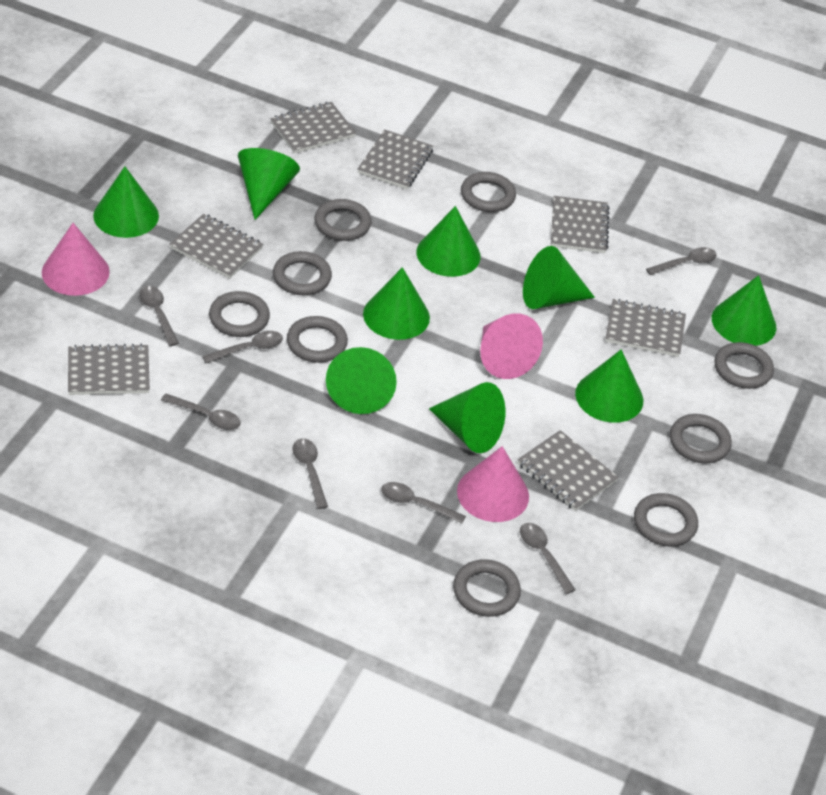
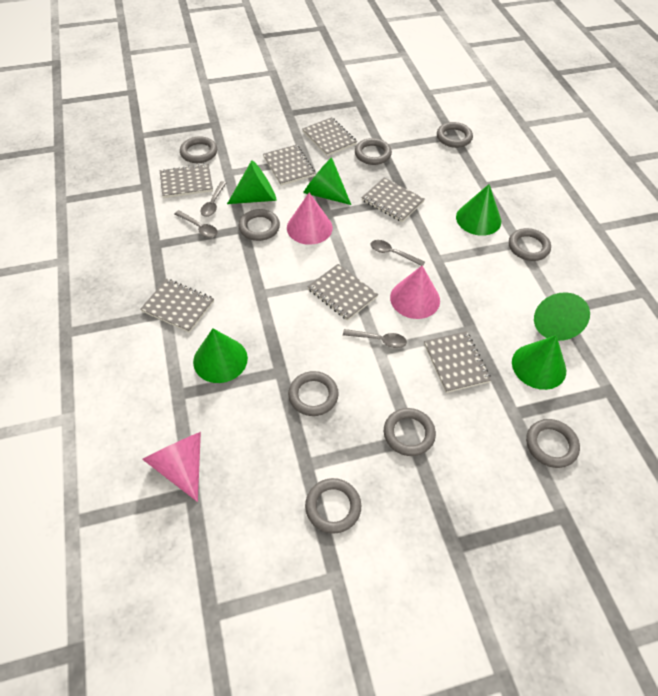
green cone: 9 -> 6
grey spoon: 7 -> 4

